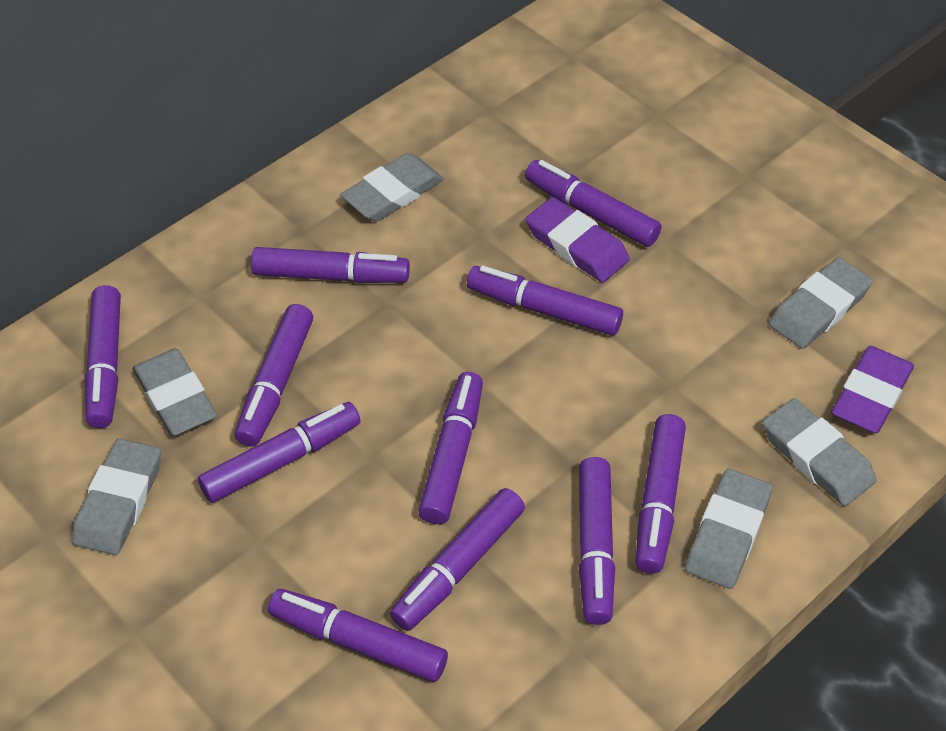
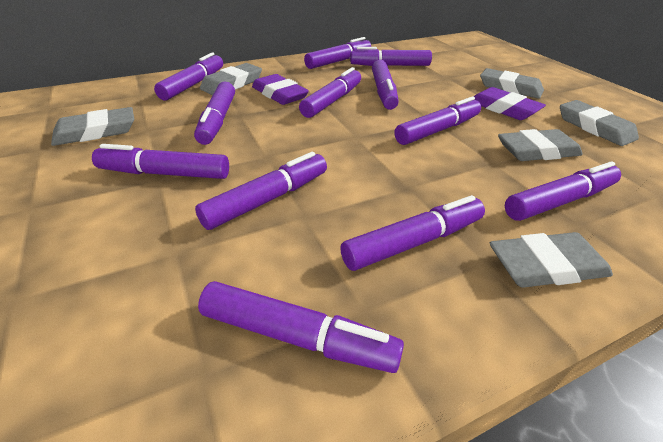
purple marker: 11 -> 12

